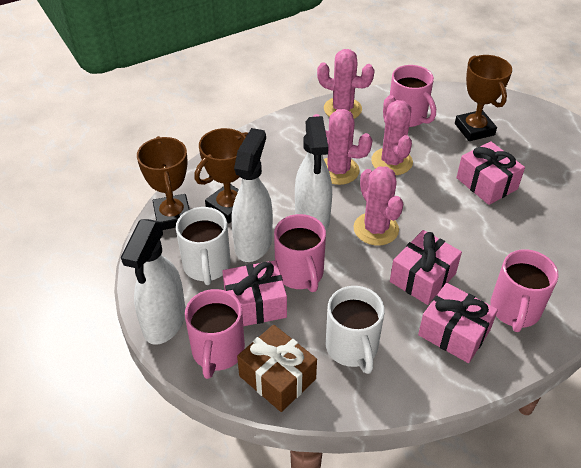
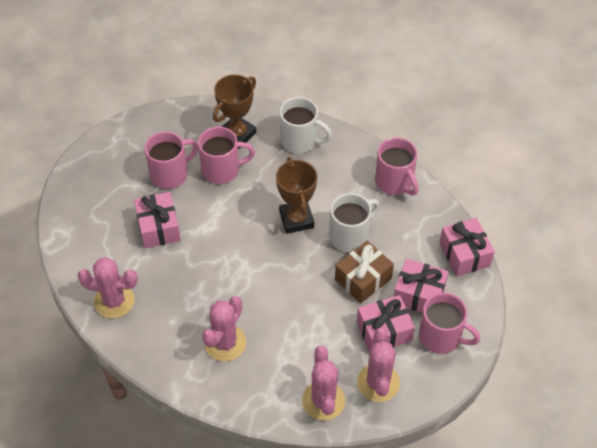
brown trophy: 3 -> 2
white spray bottle: 3 -> 0

